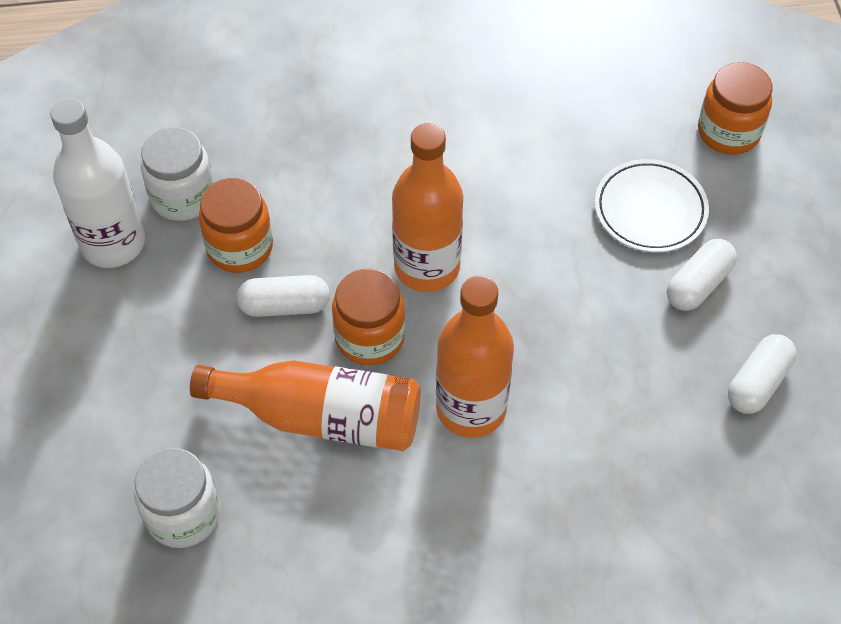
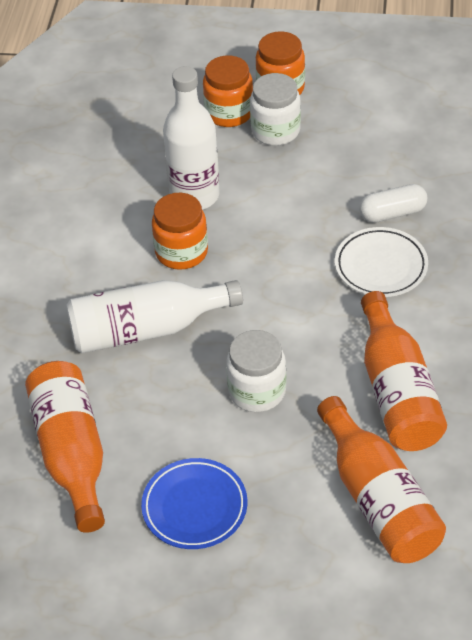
blue plate: 0 -> 1
white bottle: 1 -> 2
white capsule: 3 -> 1

